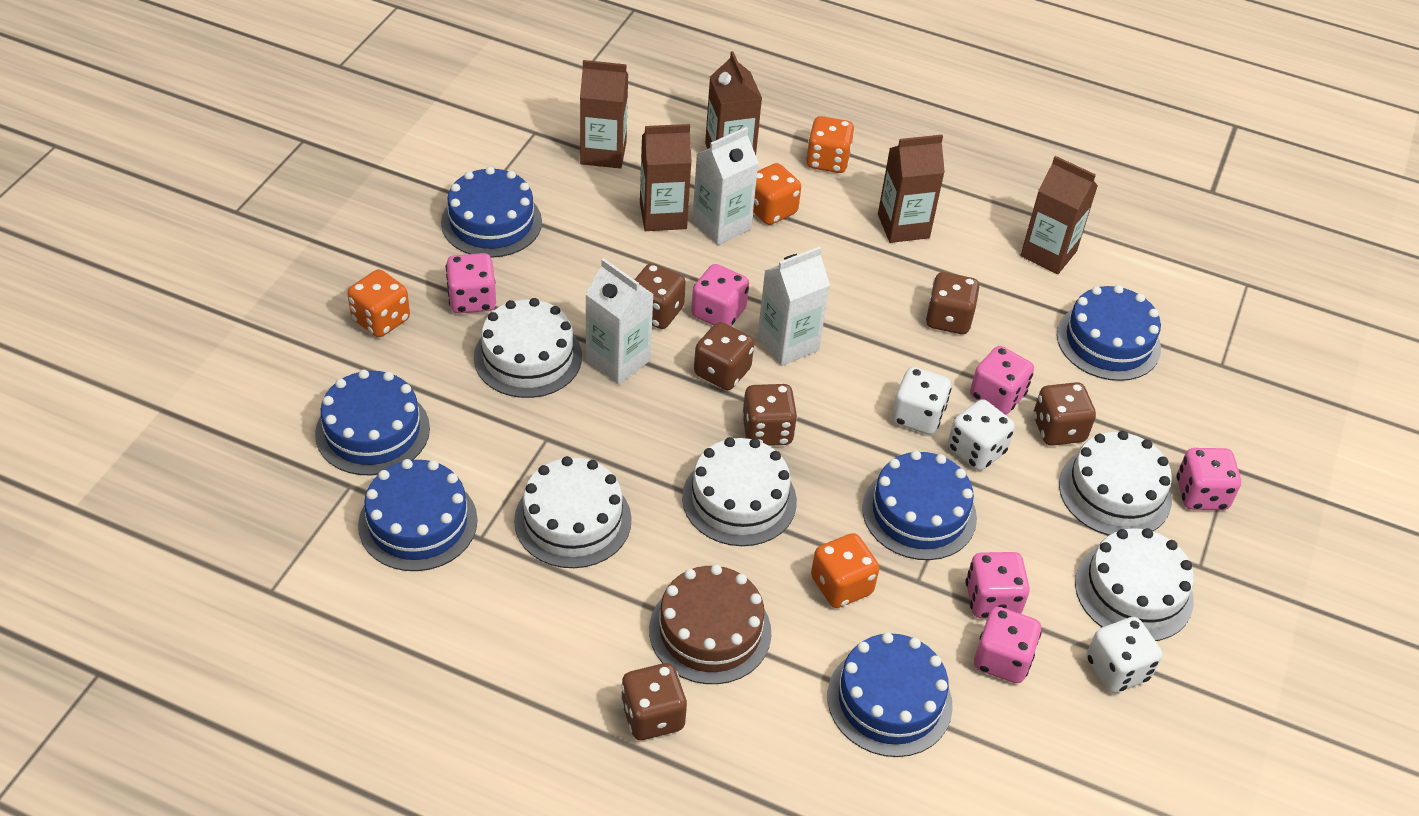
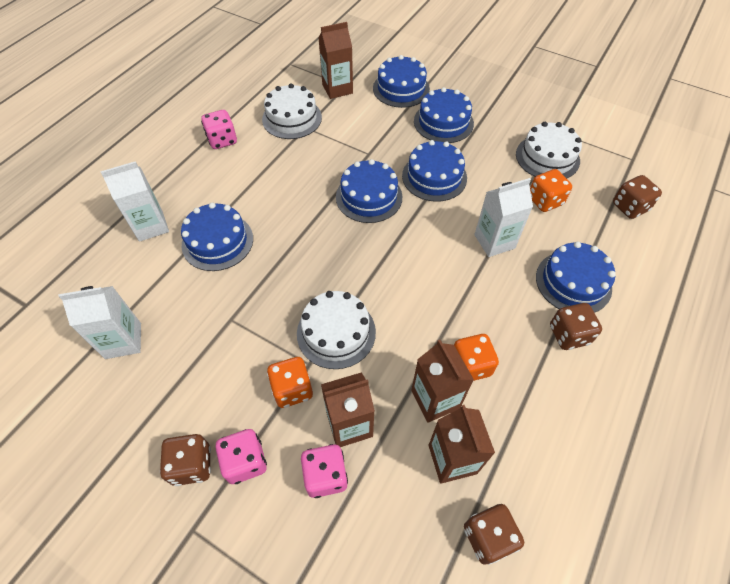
brown cake: 1 -> 0
brown carton: 5 -> 4
brown dice: 6 -> 4
orange dice: 4 -> 3
pink dice: 6 -> 3
white cake: 5 -> 3
white dice: 3 -> 0

